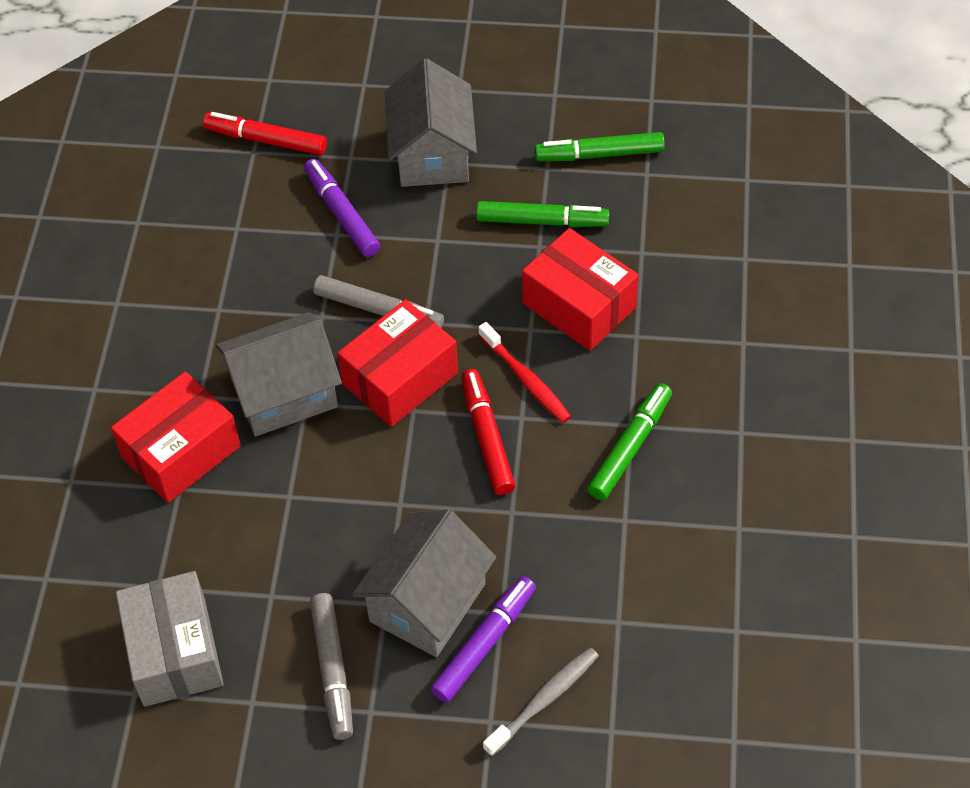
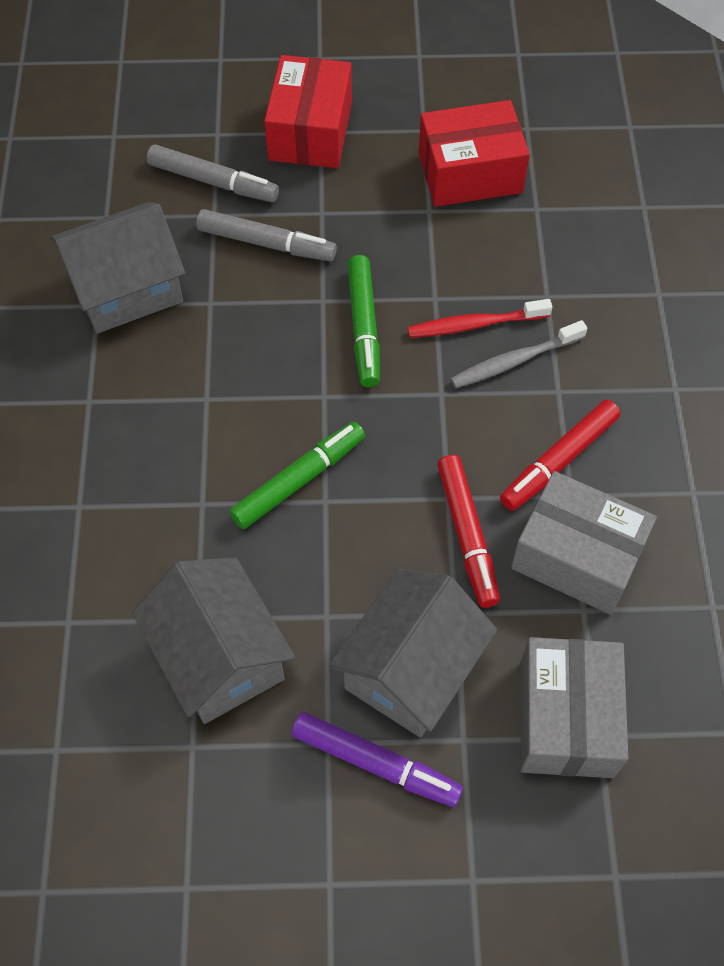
green marker: 3 -> 2
grey box: 1 -> 2
purple marker: 2 -> 1
red box: 3 -> 2

